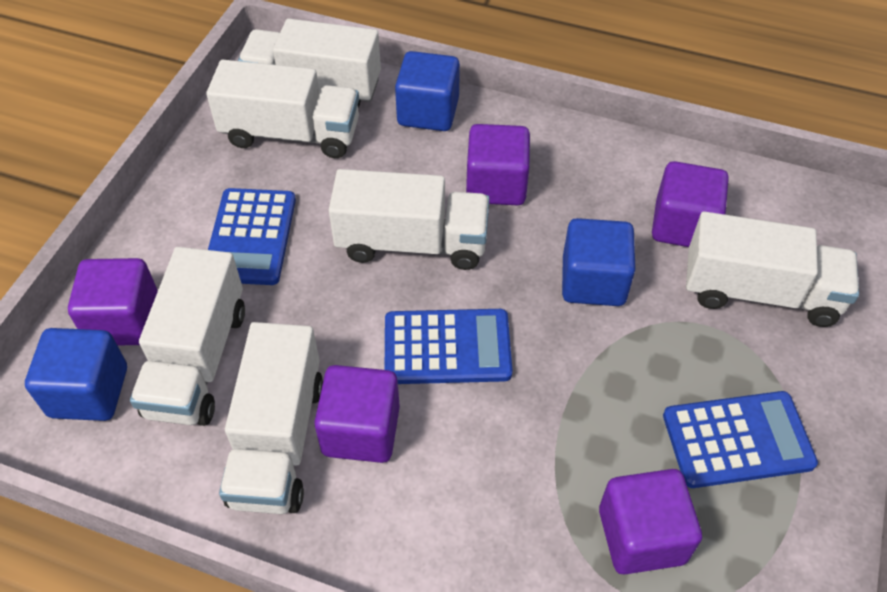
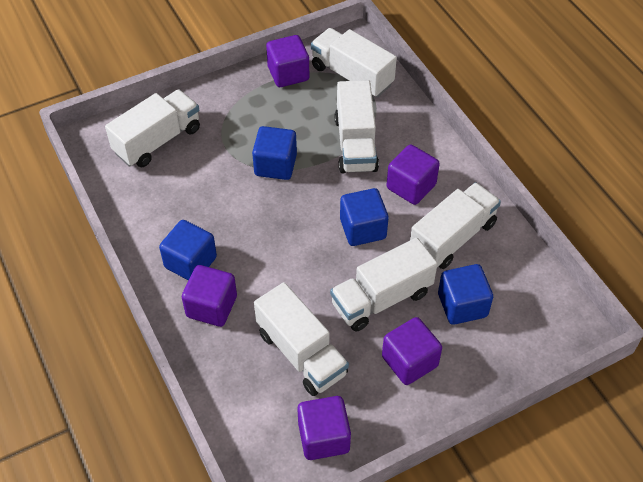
blue calculator: 3 -> 0
blue cube: 3 -> 4

